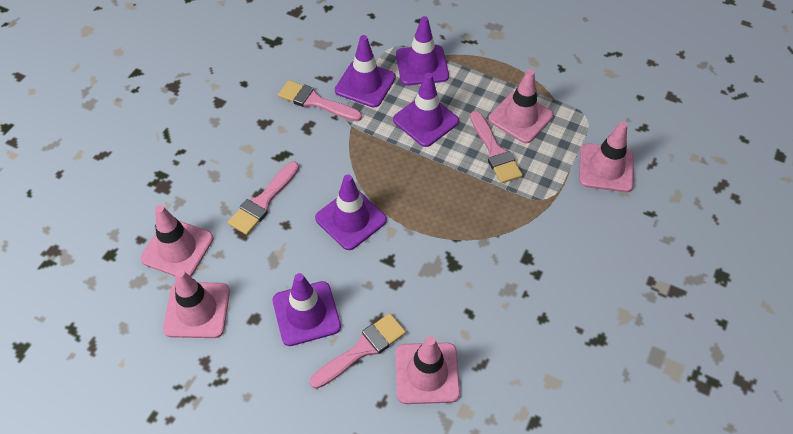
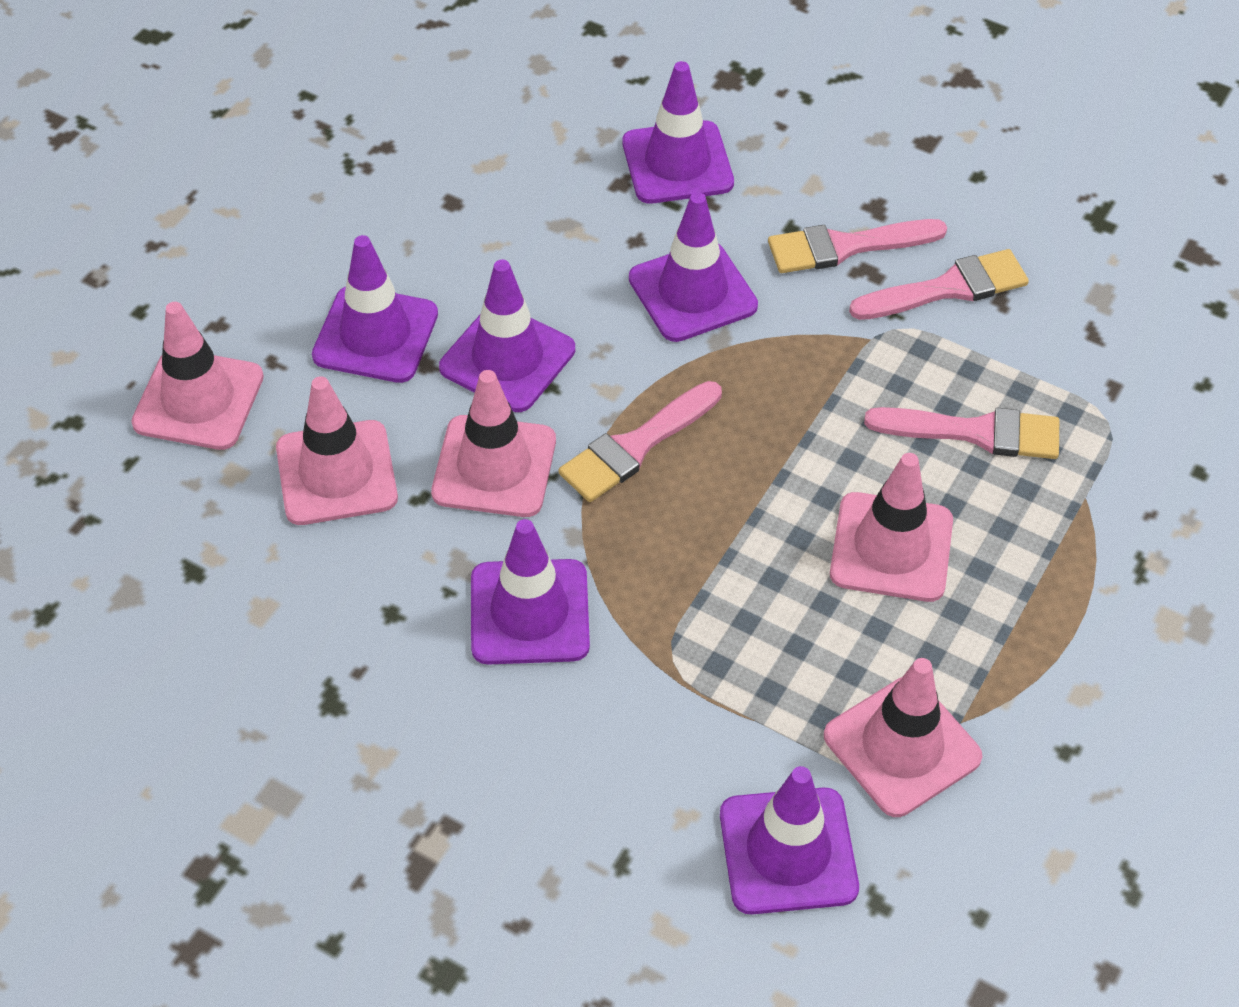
purple traffic cone: 5 -> 6

